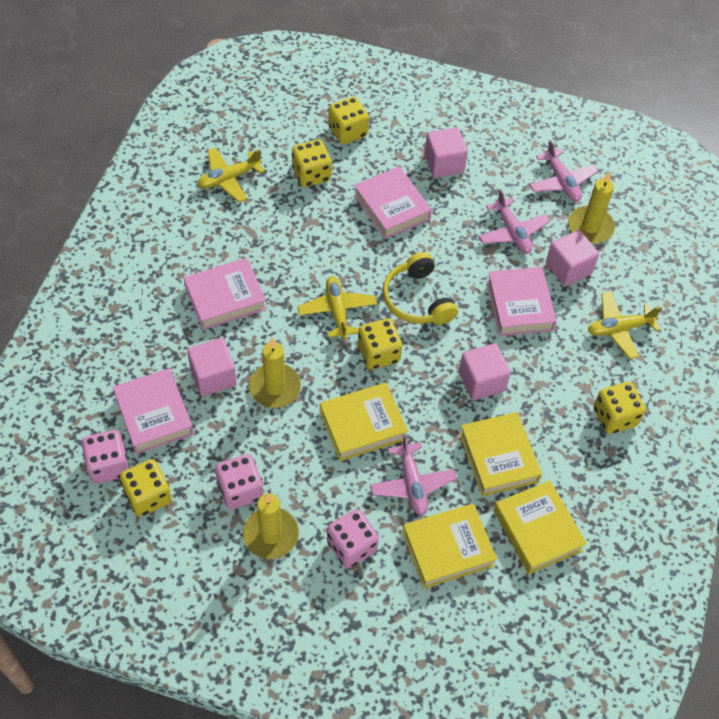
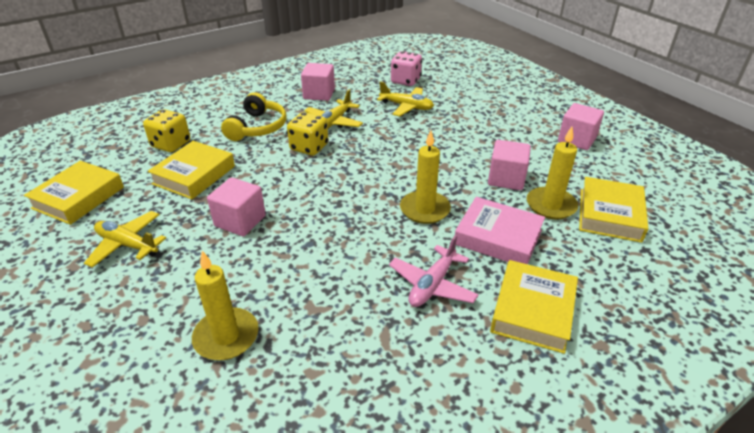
pink book: 4 -> 1
pink dice: 3 -> 1
pink plane: 3 -> 1
yellow dice: 5 -> 2

